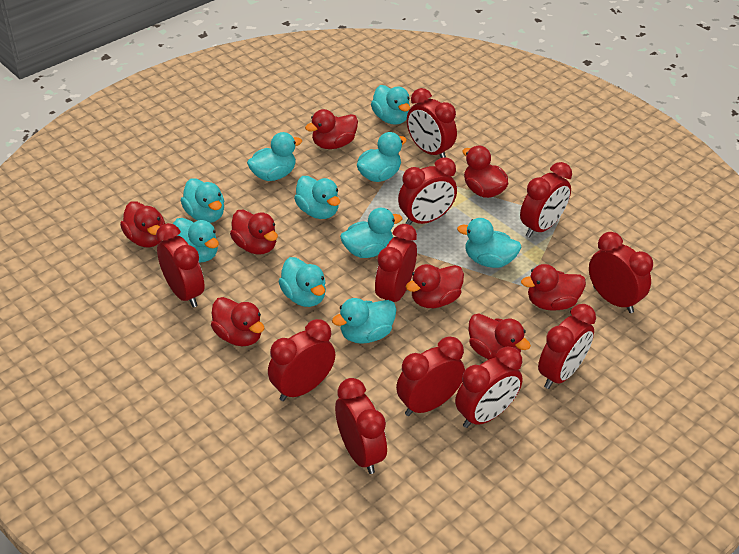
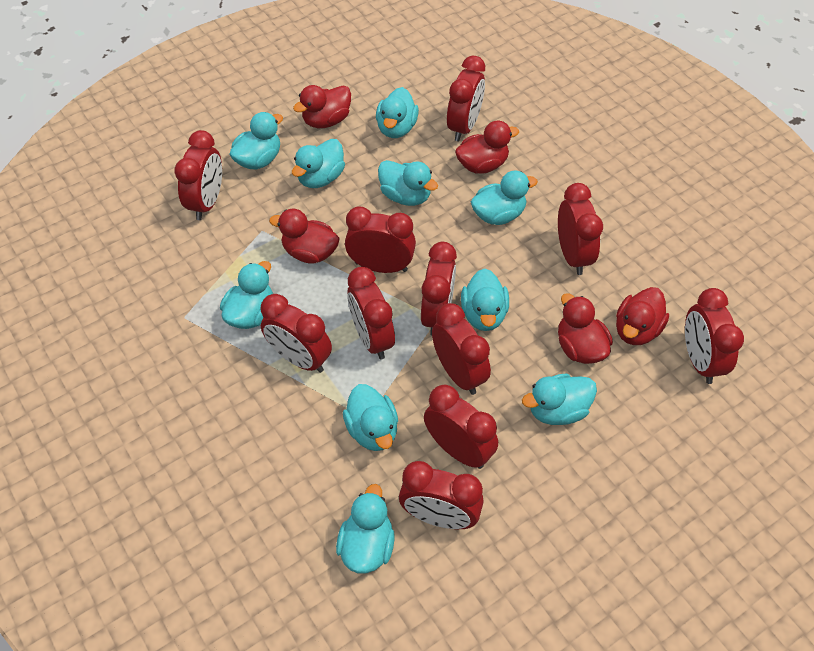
red duck: 8 -> 5

